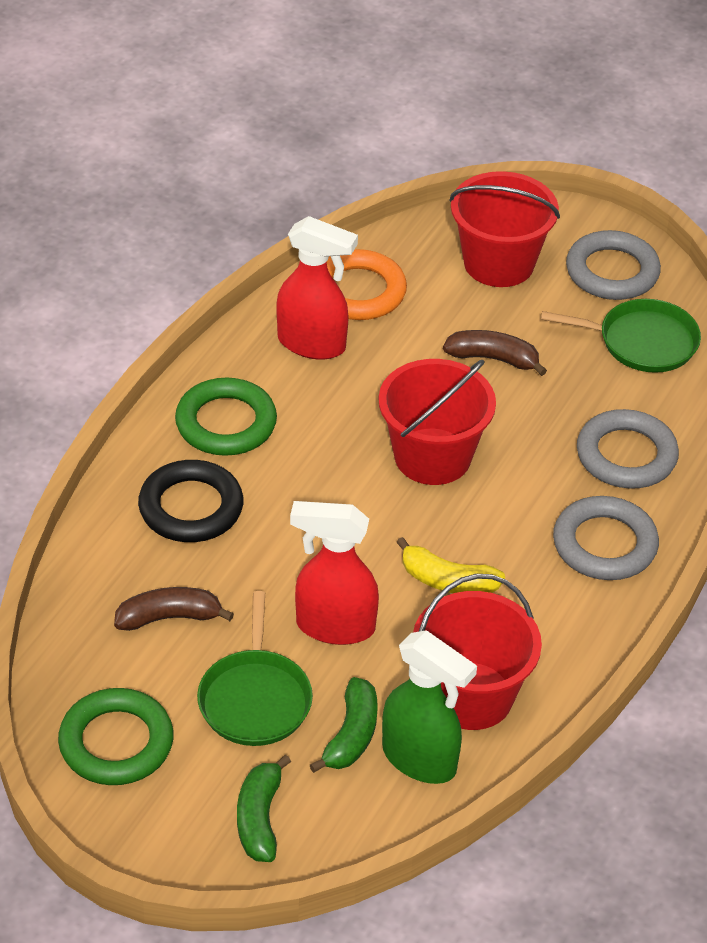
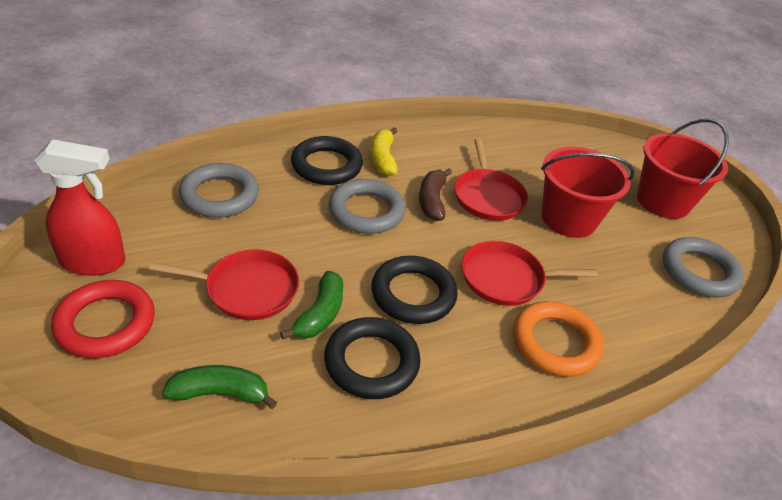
black ring: 1 -> 3
brown banana: 2 -> 1
green pan: 2 -> 0
green ring: 2 -> 0
green spray bottle: 1 -> 0
red bucket: 3 -> 2
red pan: 0 -> 3
red ring: 0 -> 1
red spray bottle: 2 -> 1

